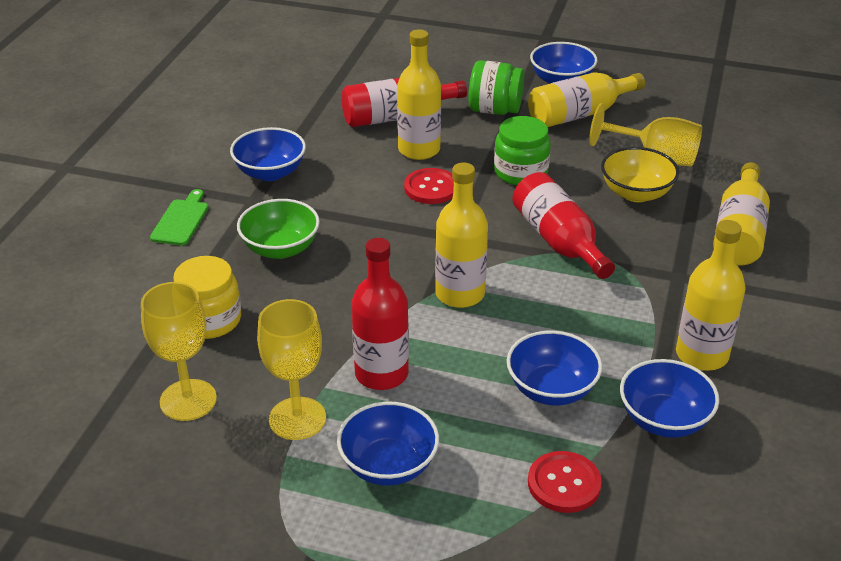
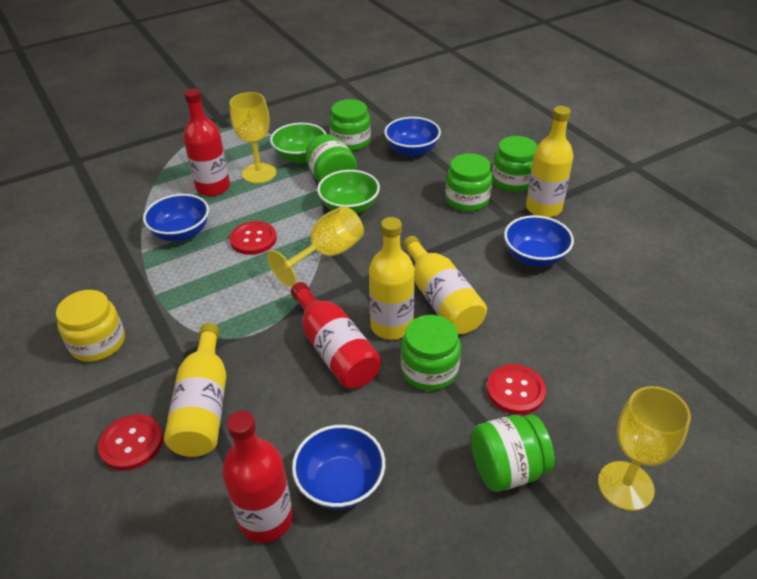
blue bowl: 5 -> 4
green bowl: 1 -> 2
green cutting board: 1 -> 0
green jar: 2 -> 6
red button: 2 -> 3
yellow bottle: 5 -> 4
yellow bowl: 1 -> 0

